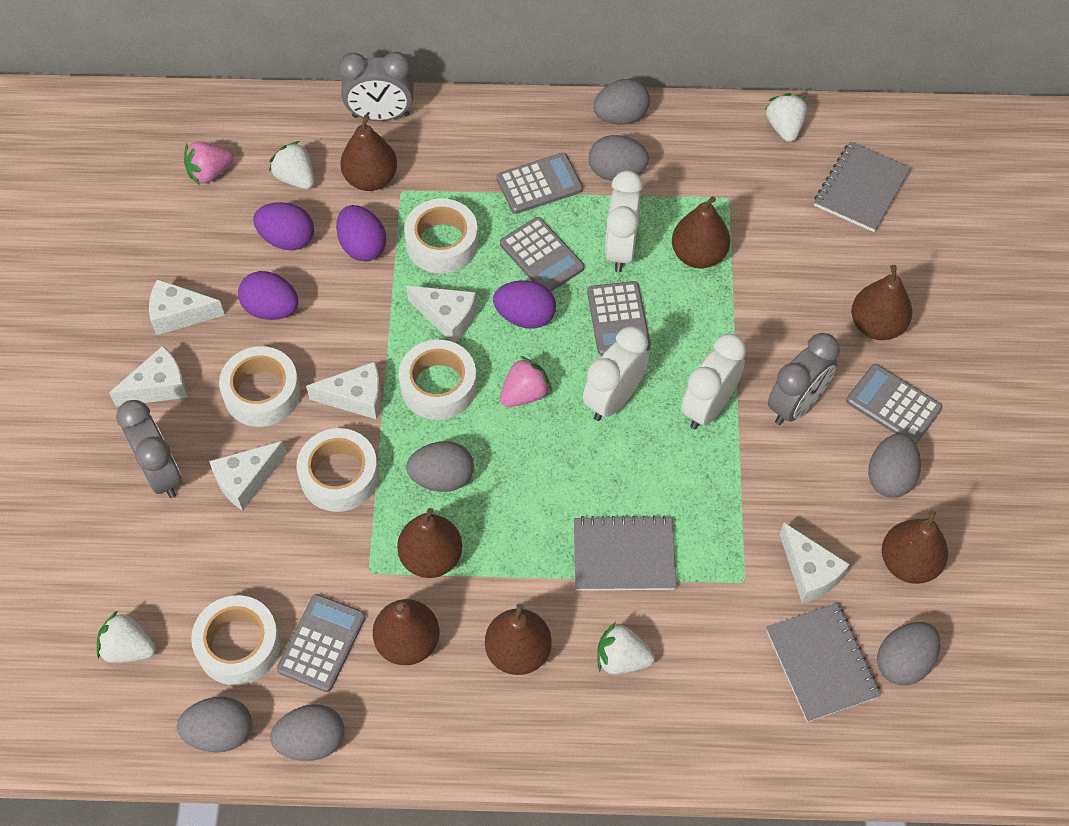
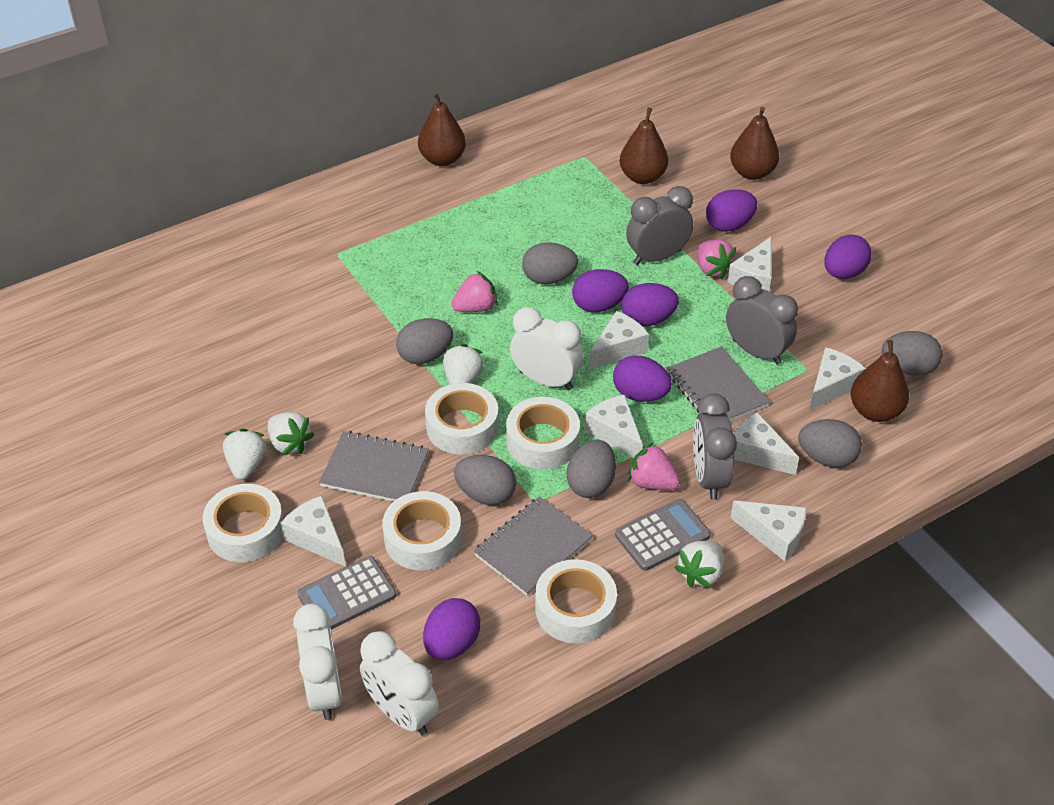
brown pear: 7 -> 4
grey calculator: 5 -> 2
grey egg: 7 -> 6
pink strawberry: 2 -> 3
purple egg: 4 -> 6
white cheese: 6 -> 7

